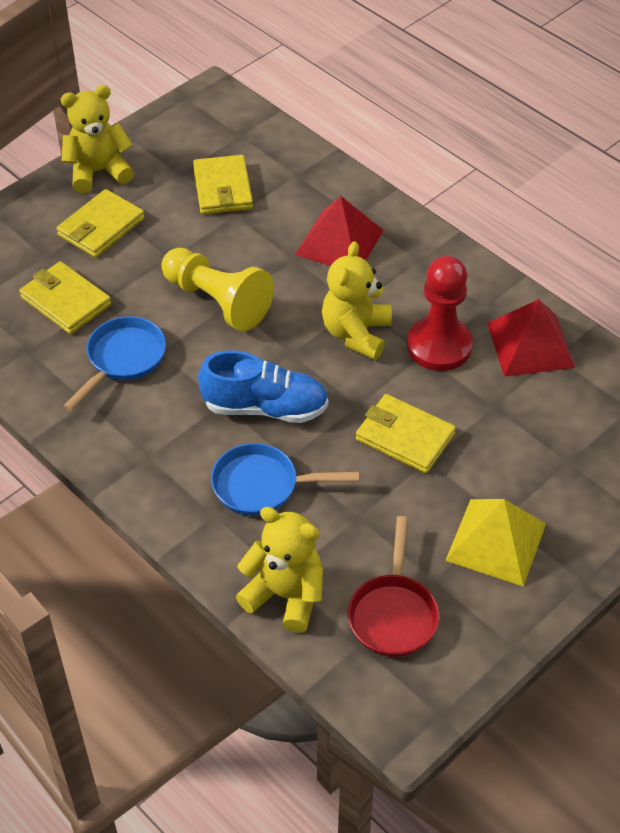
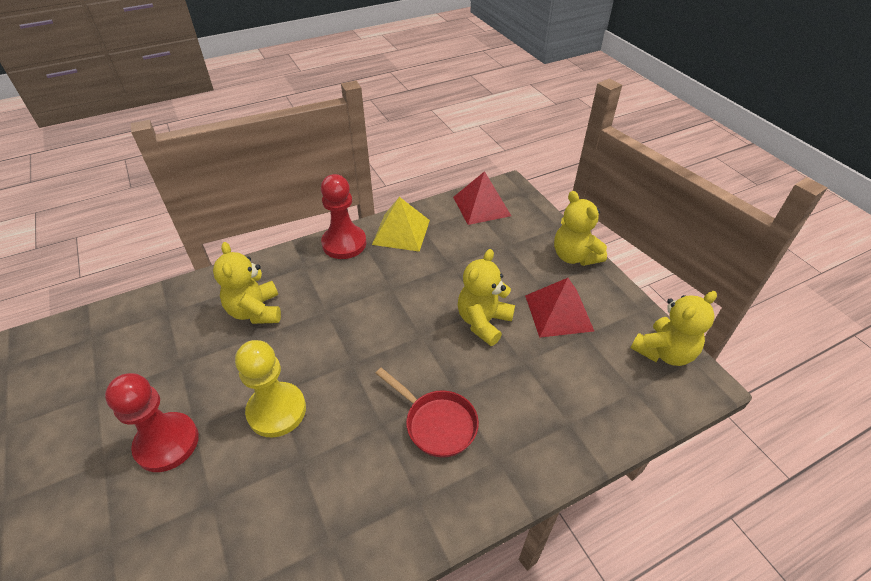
blue pan: 2 -> 0
blue shoe: 1 -> 0
red pawn: 1 -> 2
yellow teddy bear: 3 -> 4
yellow wallet: 4 -> 0

